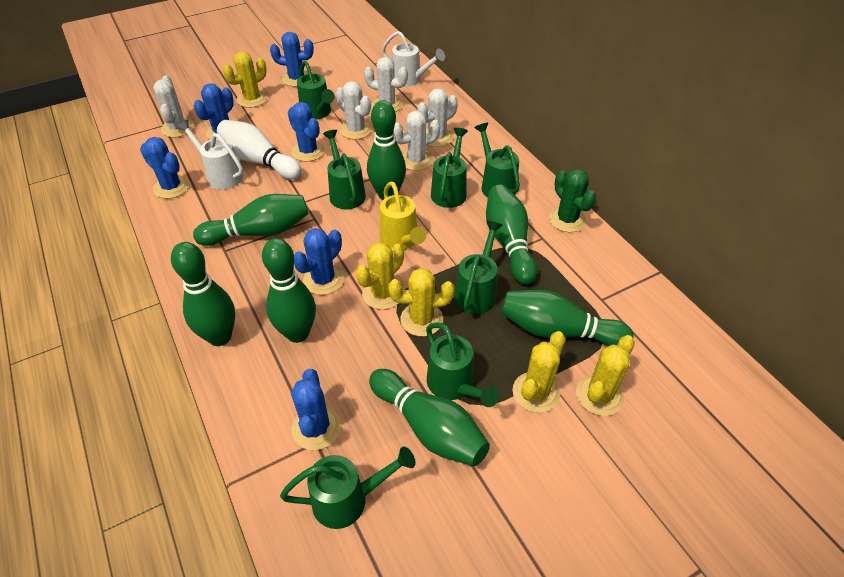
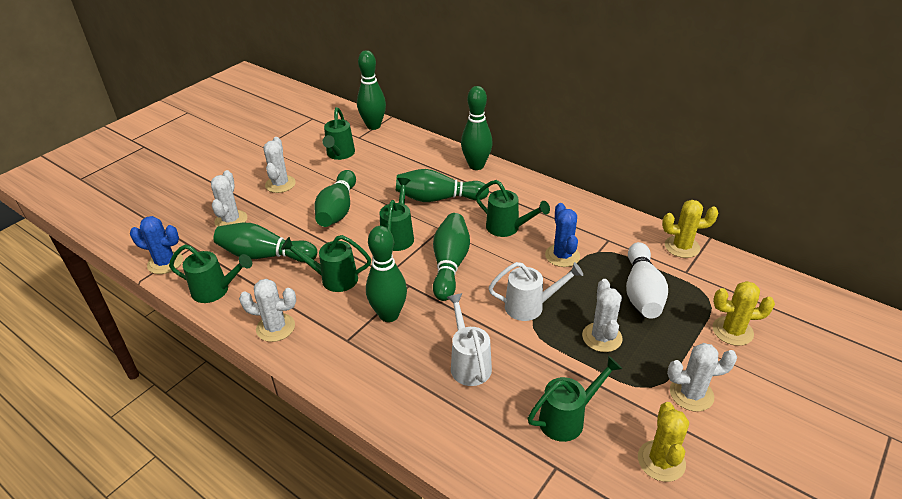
blue cactus: 6 -> 2
green cactus: 1 -> 0
green watering can: 7 -> 6
yellow cactus: 5 -> 3
yellow watering can: 1 -> 0

